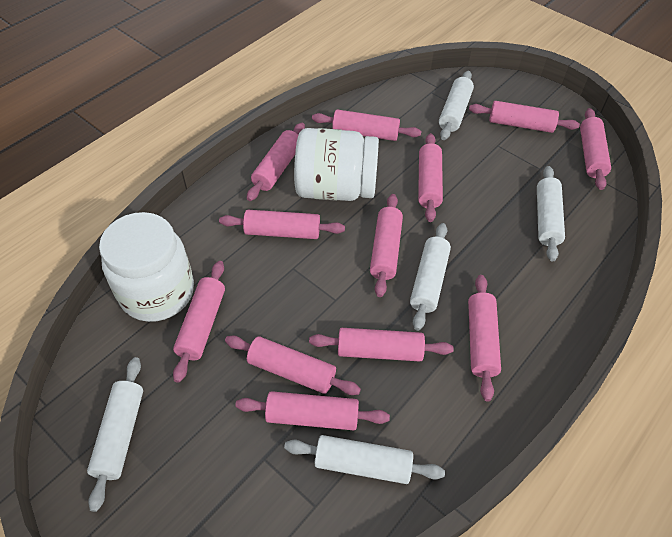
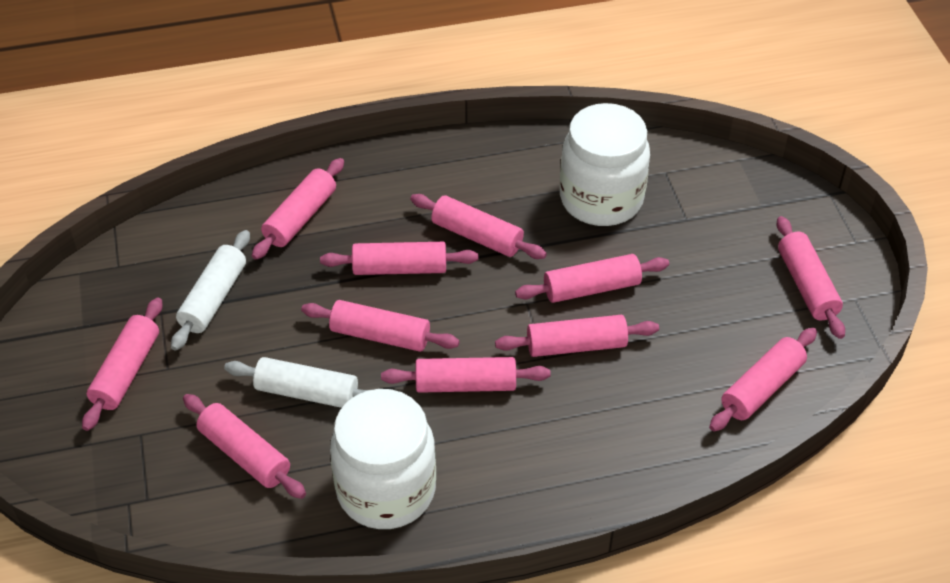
pink rolling pin: 12 -> 11
white rolling pin: 5 -> 2

